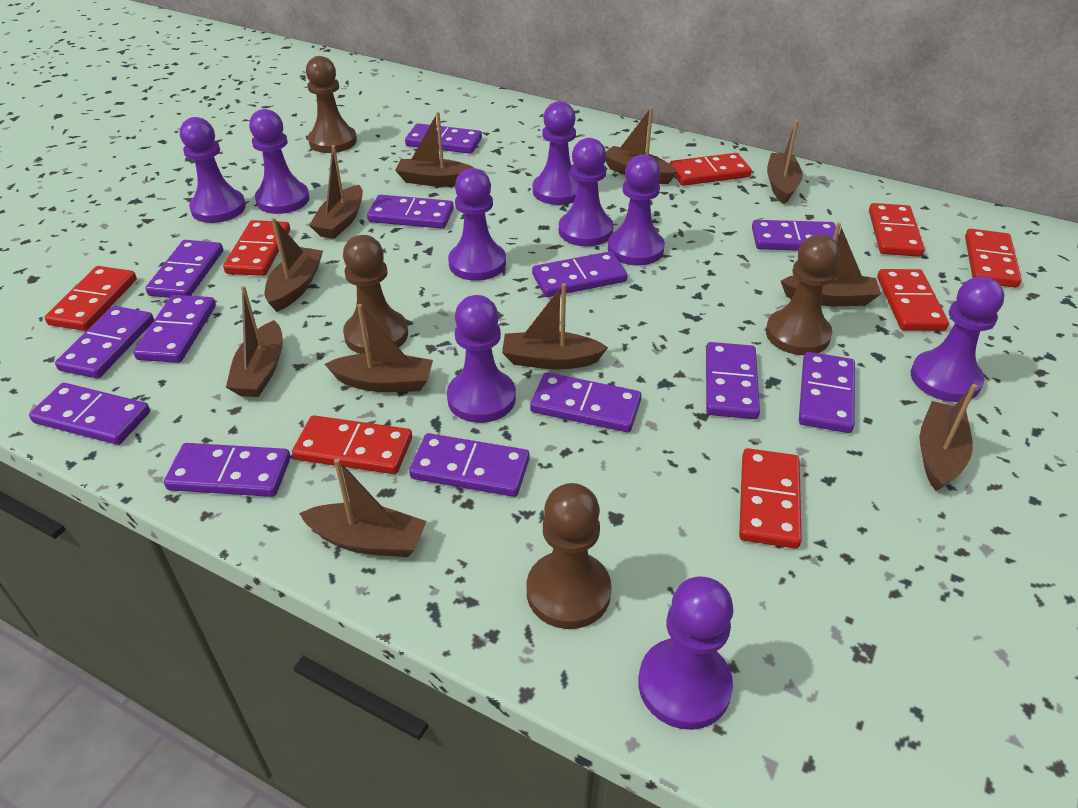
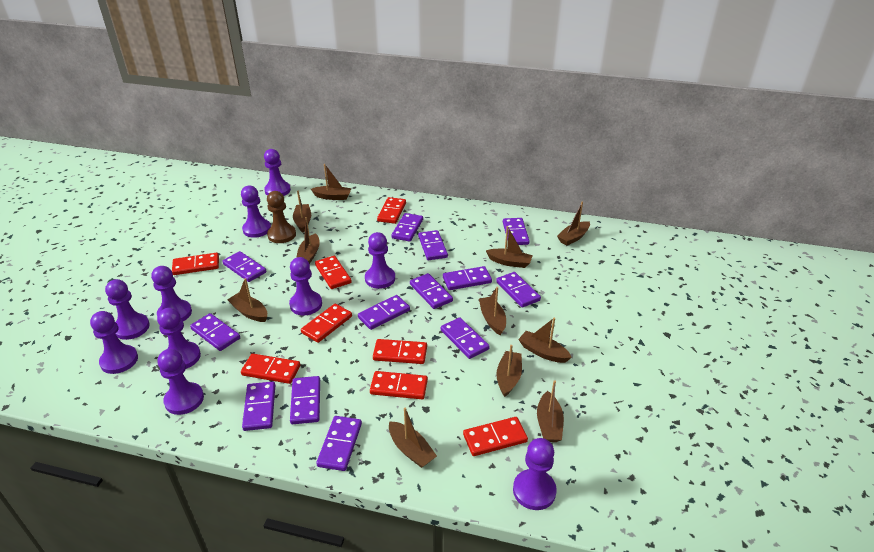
brown pawn: 4 -> 1
purple pawn: 9 -> 10

